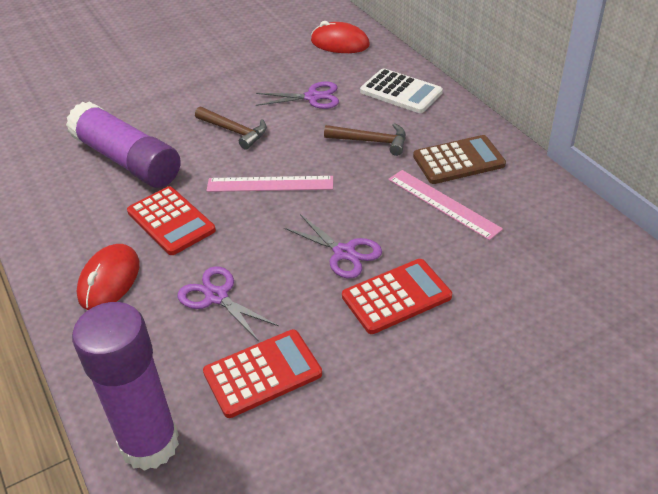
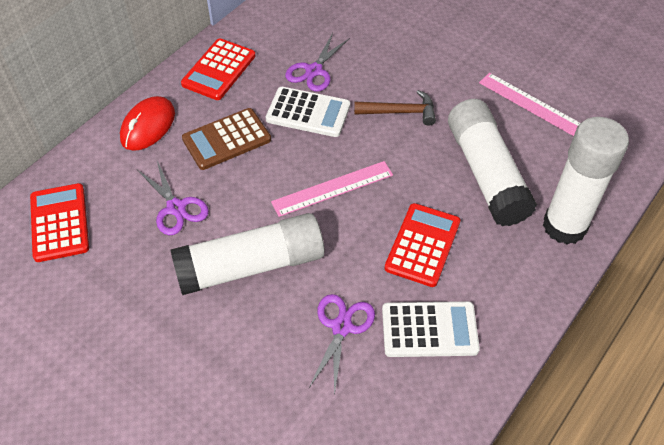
brown hammer: 2 -> 1
purple glue stick: 2 -> 0
red mouse: 2 -> 1
white calculator: 1 -> 2
white glue stick: 0 -> 3

